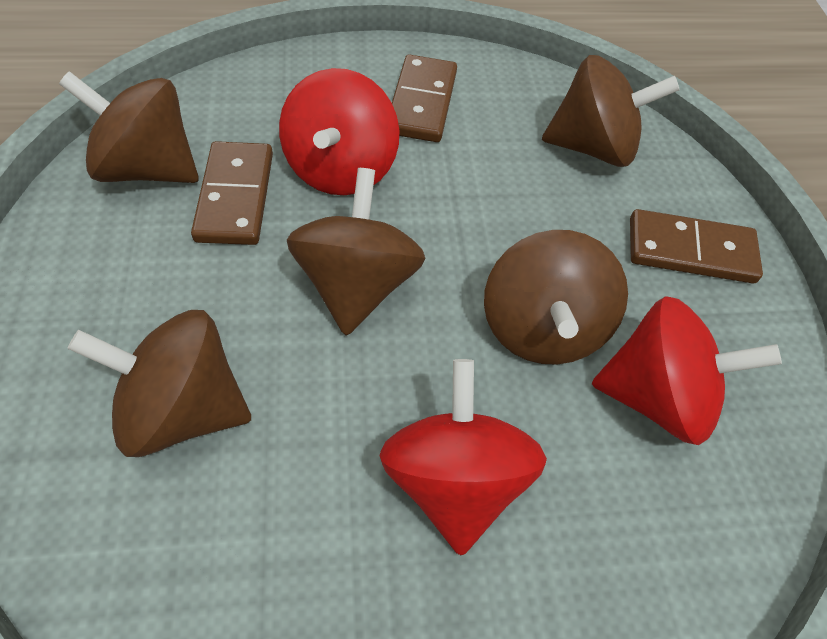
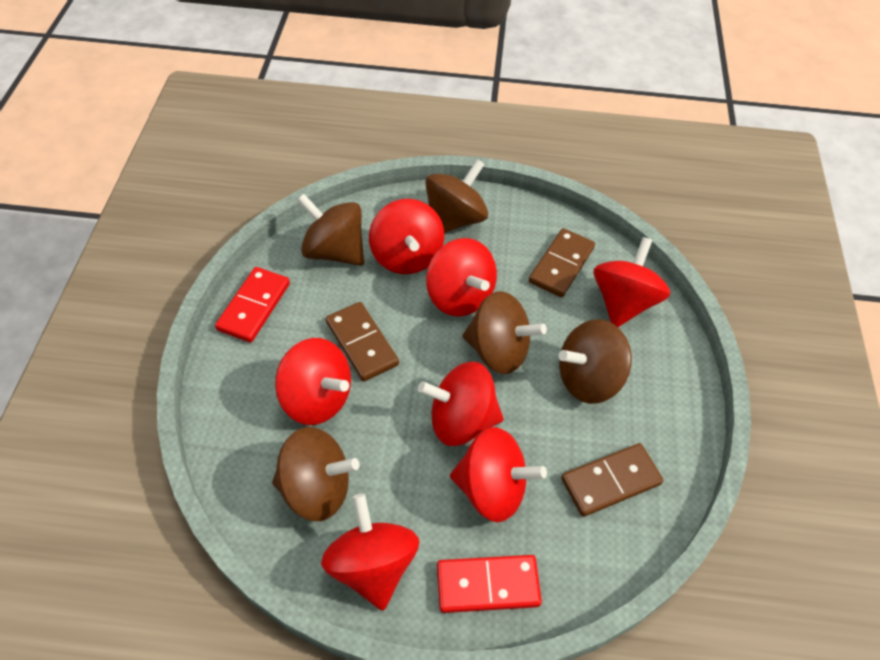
red domino: 0 -> 2
red spinning top: 3 -> 7

